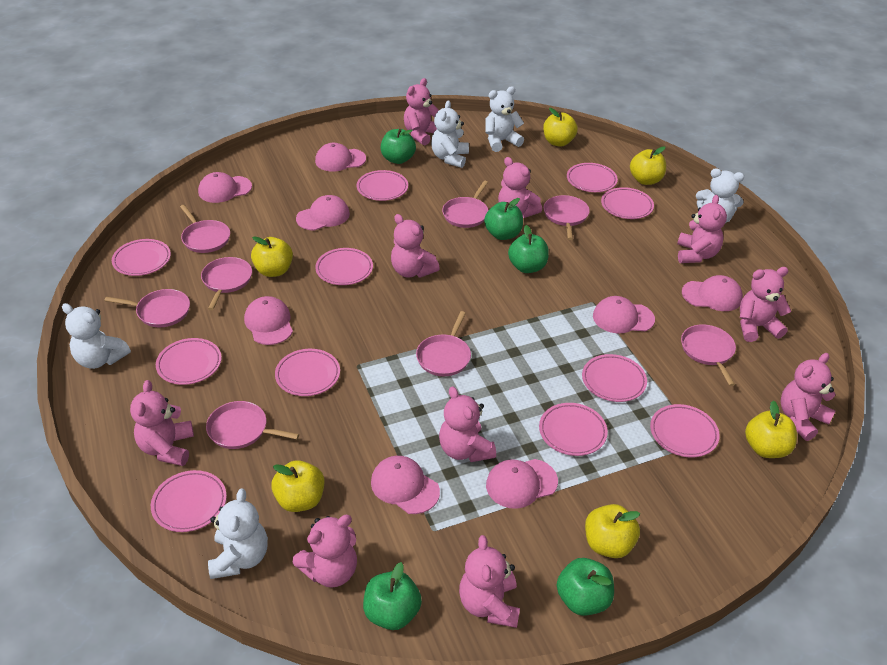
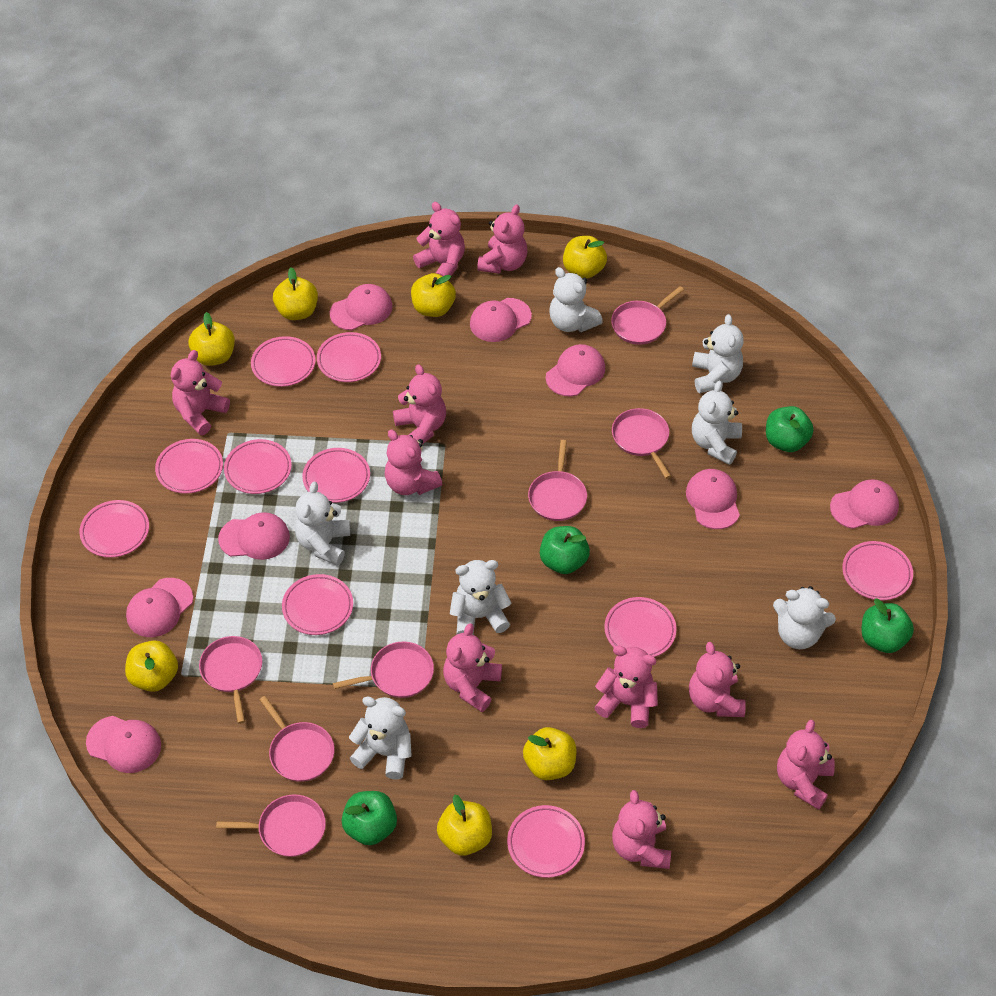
green apple: 5 -> 4
pink pan: 8 -> 7
pink plate: 11 -> 10
white teddy bear: 5 -> 7
yellow apple: 6 -> 7

